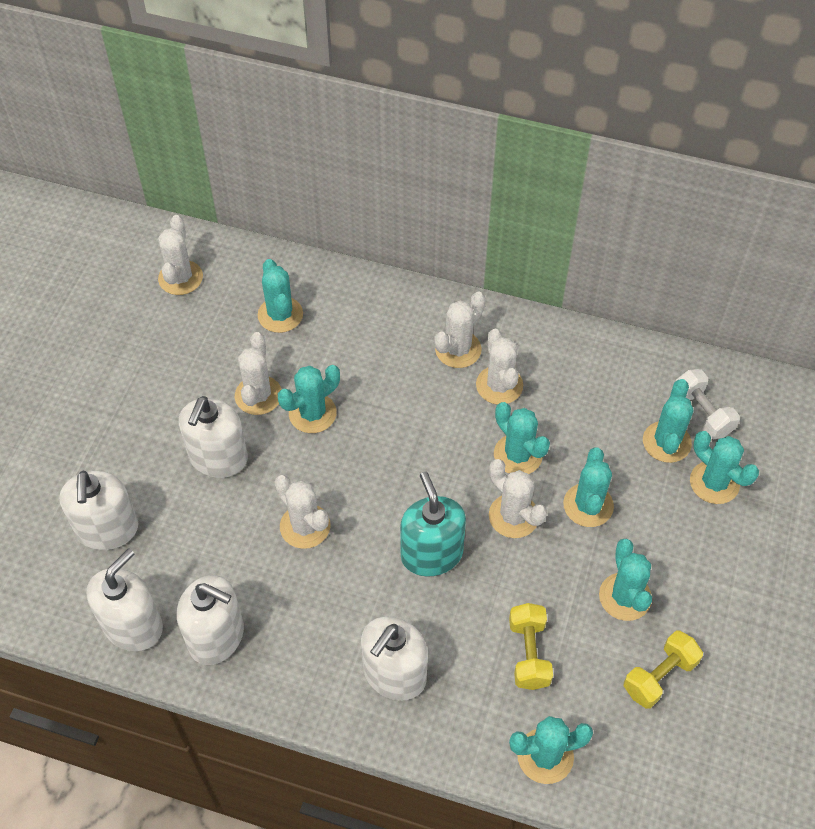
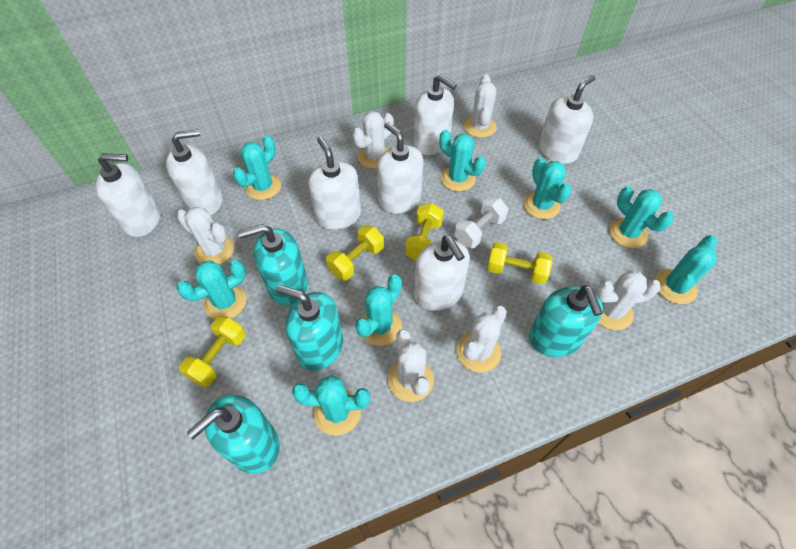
turquoise soap dispenser: 1 -> 4
white soap dispenser: 5 -> 7
yellow dumbbell: 2 -> 4

